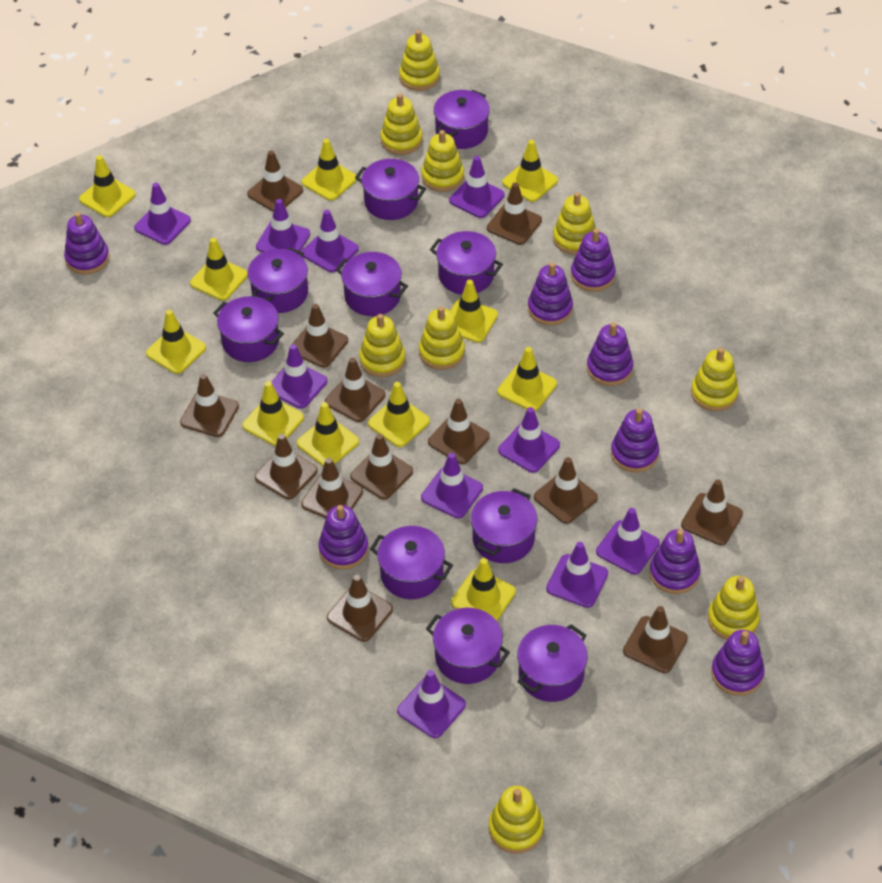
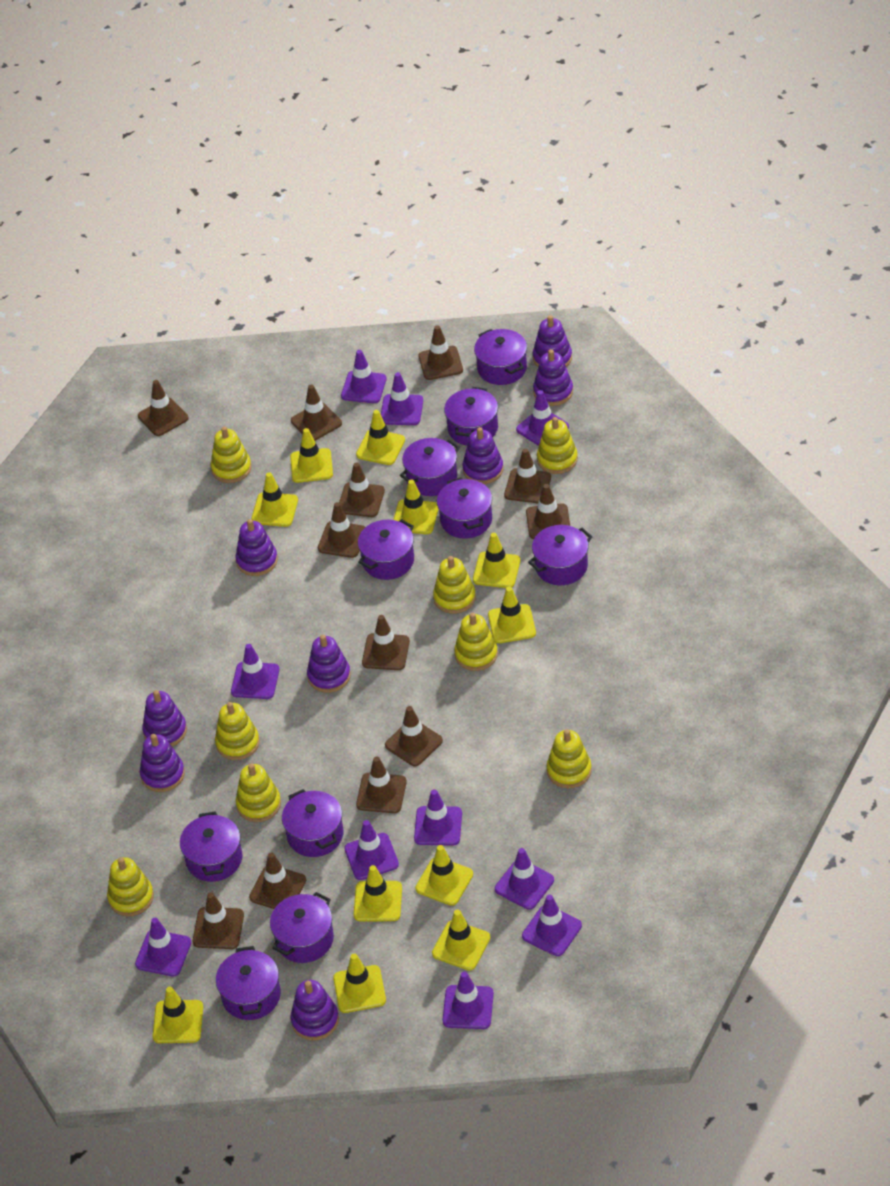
brown traffic cone: 13 -> 12
yellow stacking toy: 9 -> 8

